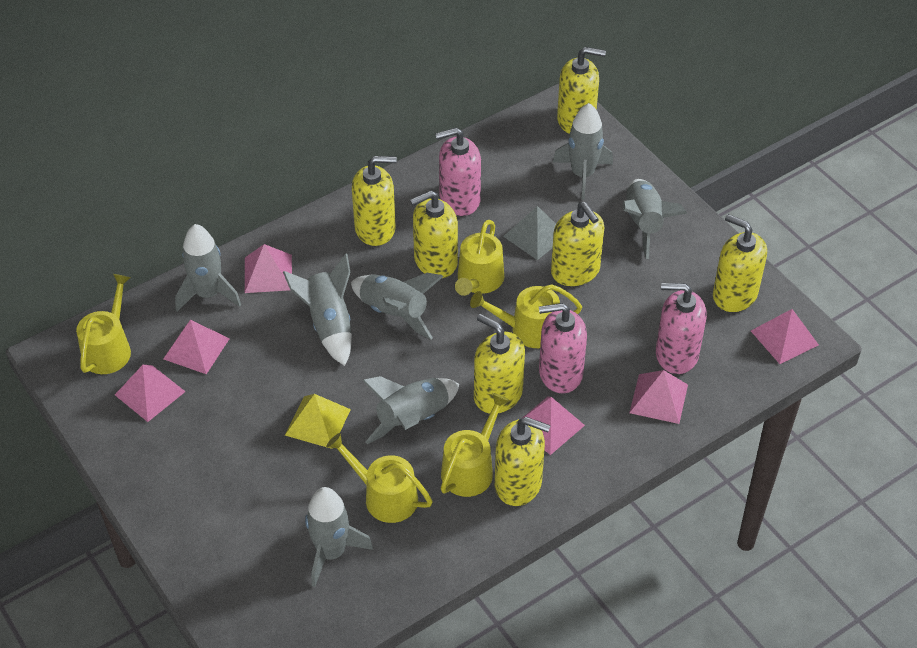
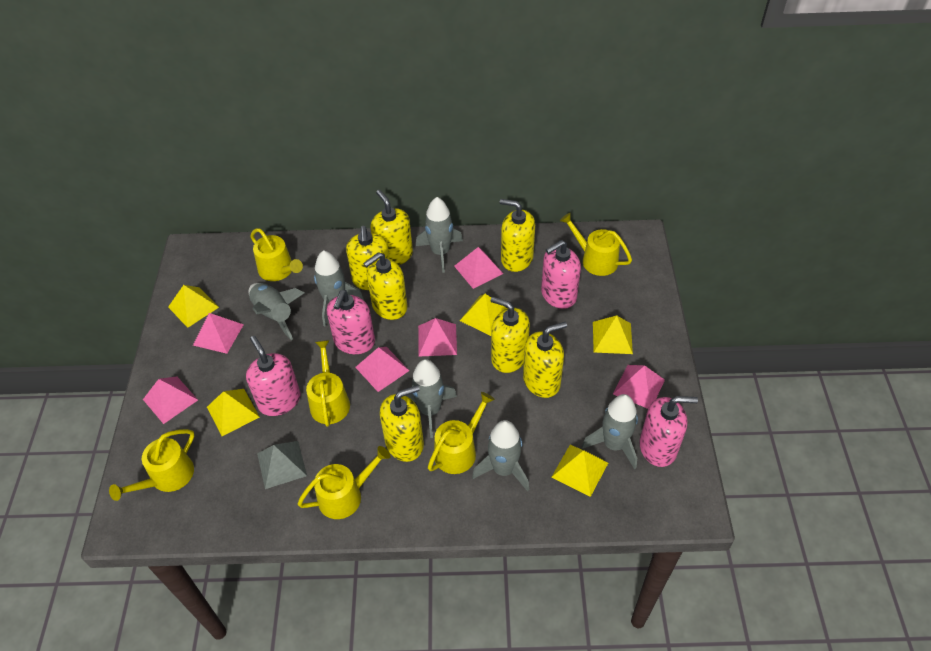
grey rocket: 7 -> 6
pink soap dispenser: 3 -> 4
yellow pyramid: 1 -> 5
yellow watering can: 5 -> 6

